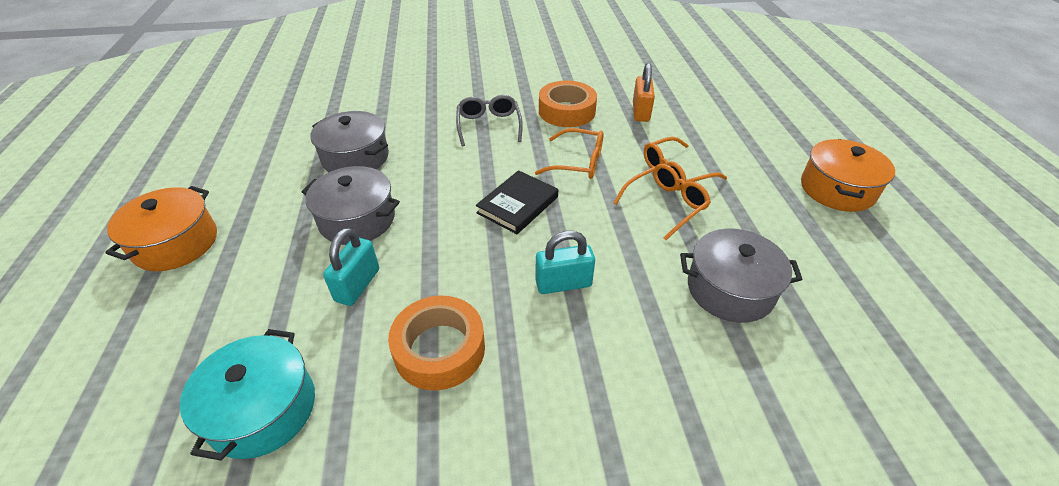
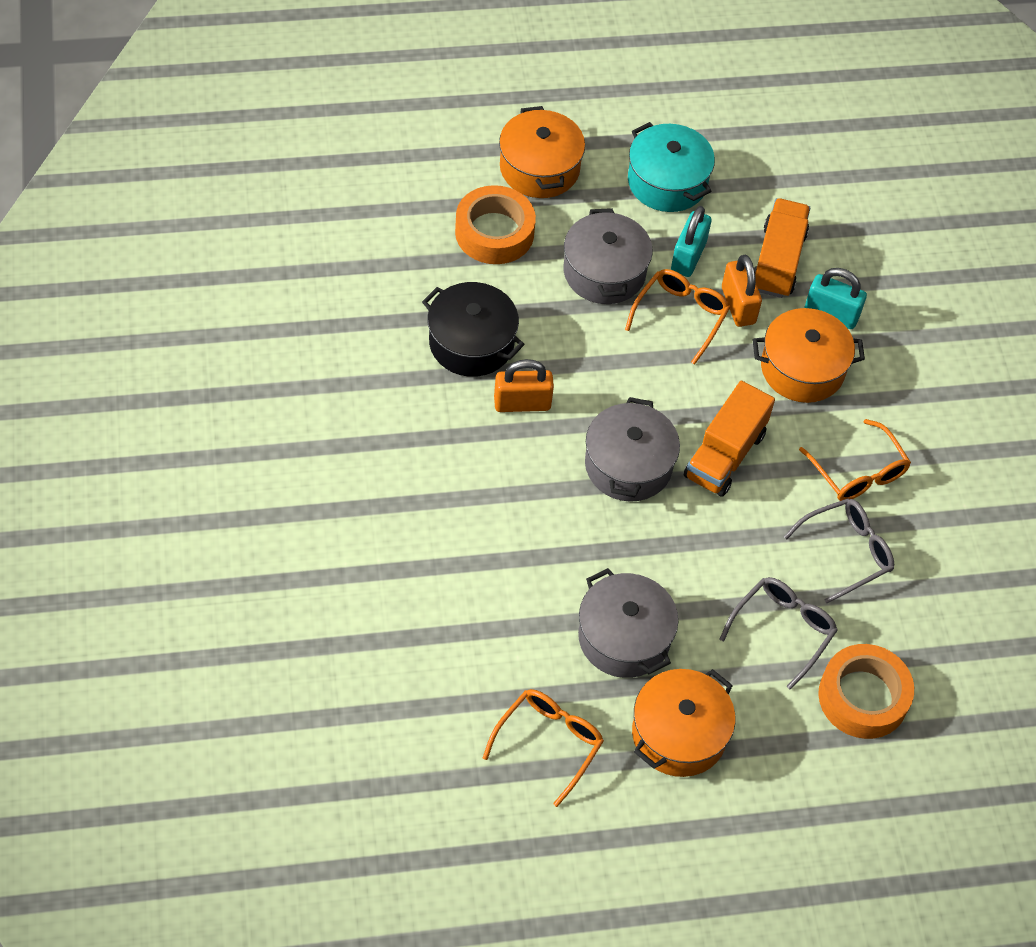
black book: 1 -> 0
black pot: 0 -> 1
grey glasses: 1 -> 2
orange padlock: 1 -> 2
orange pot: 2 -> 3
orange truck: 0 -> 2

